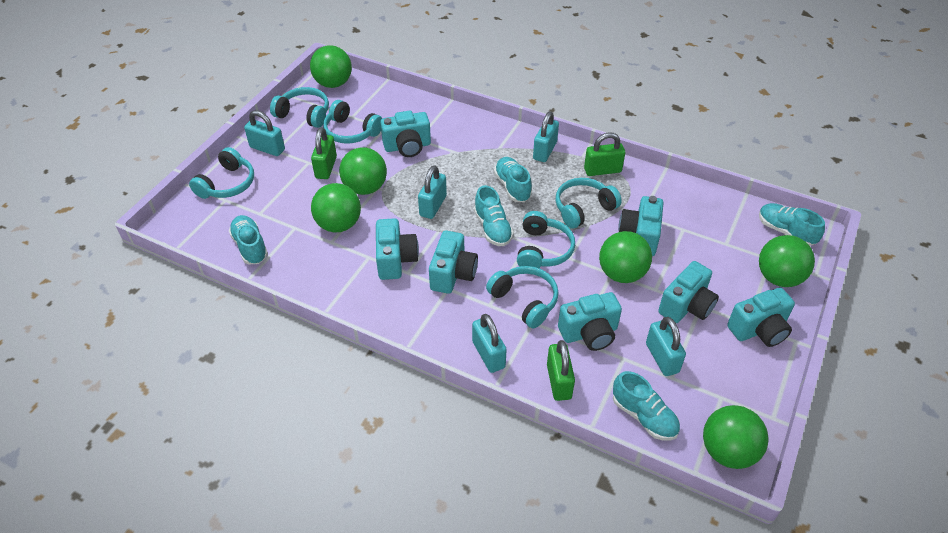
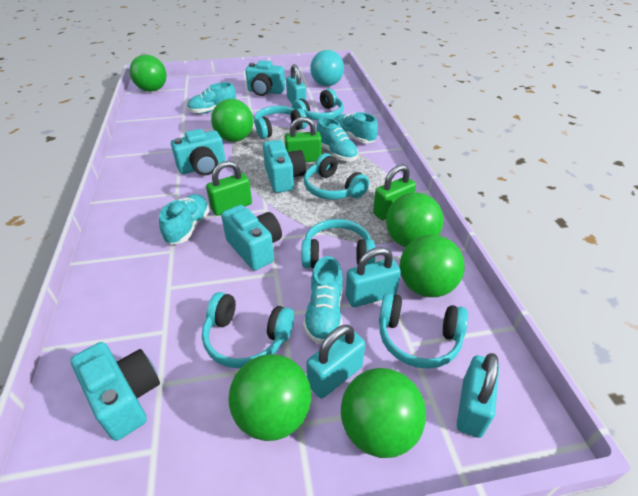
turquoise ball: 0 -> 1
turquoise camera: 7 -> 5
turquoise padlock: 5 -> 4

